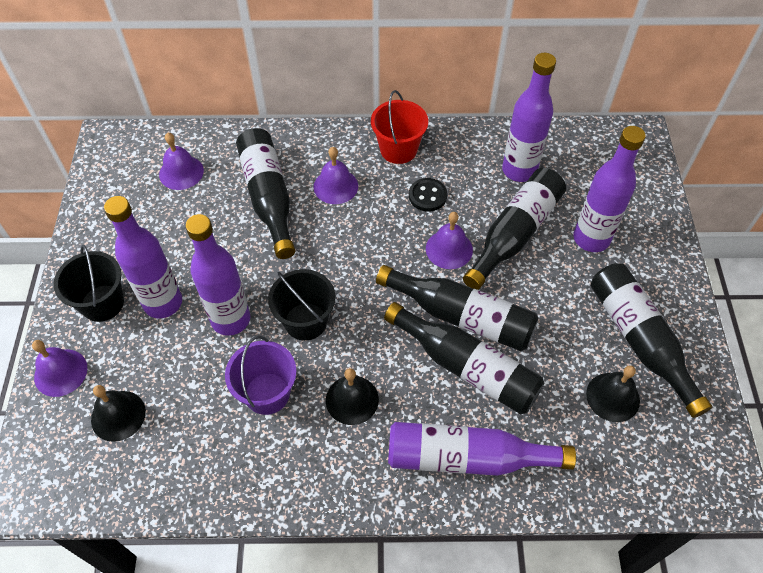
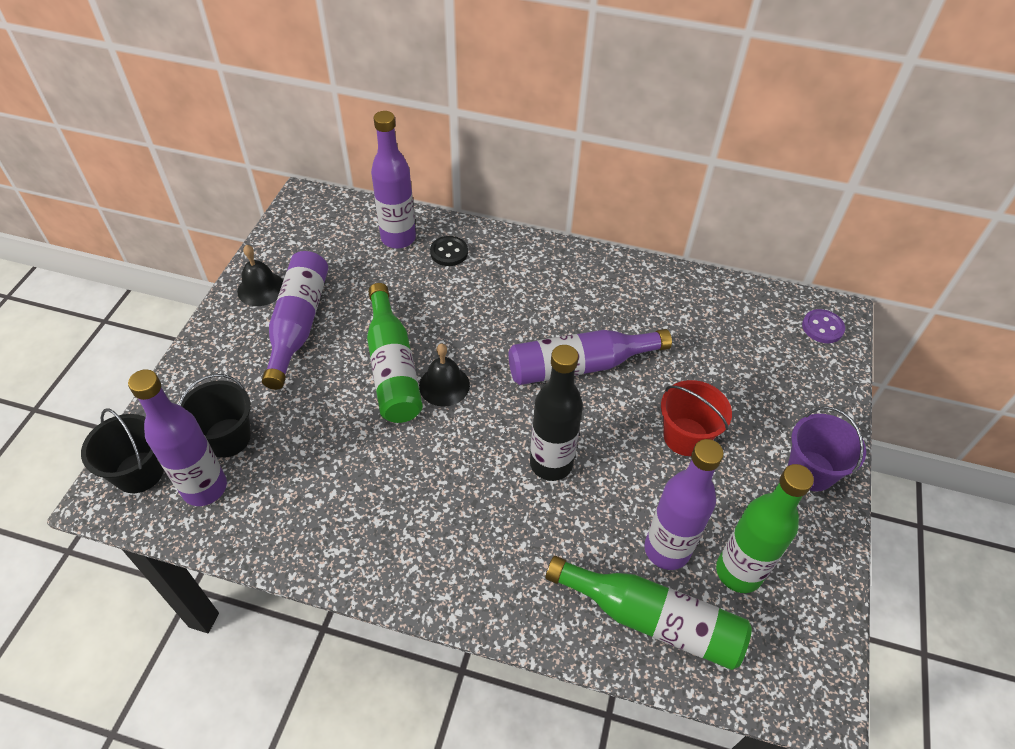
black bell: 3 -> 2
black bottle: 5 -> 1
green bottle: 0 -> 3
purple bell: 4 -> 0
purple button: 0 -> 1

